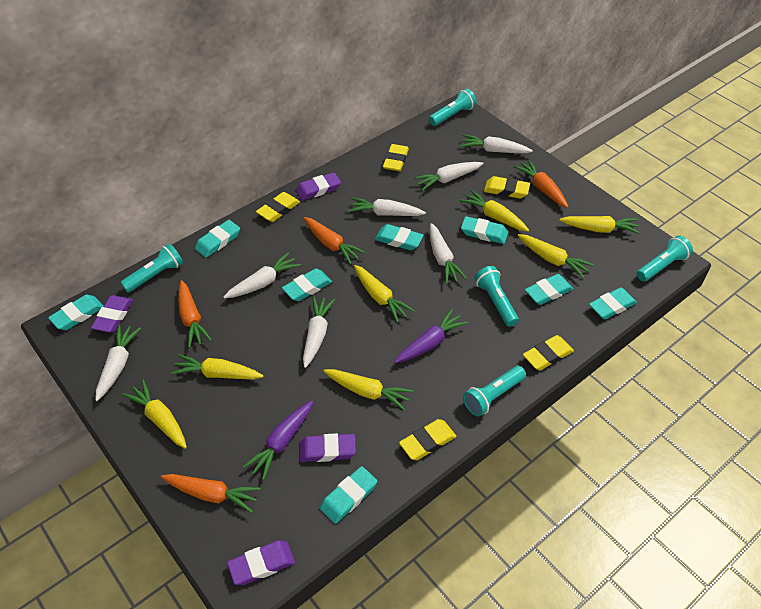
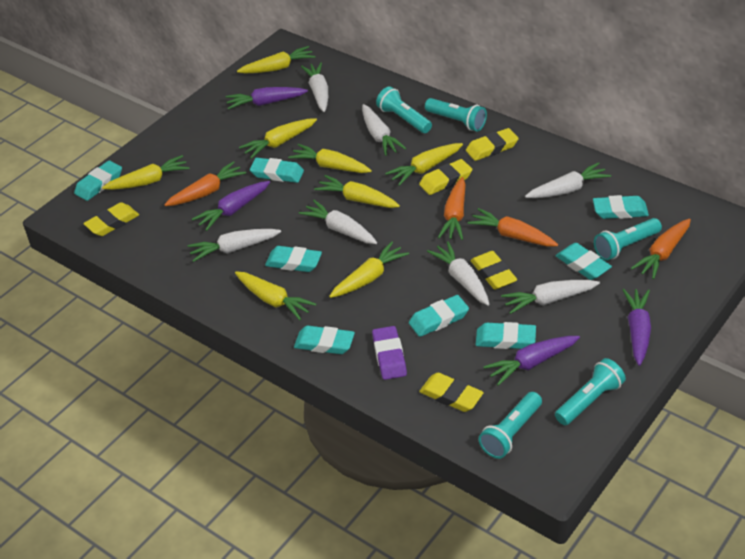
purple carrot: 2 -> 4
purple eraser: 4 -> 1
yellow carrot: 7 -> 8

